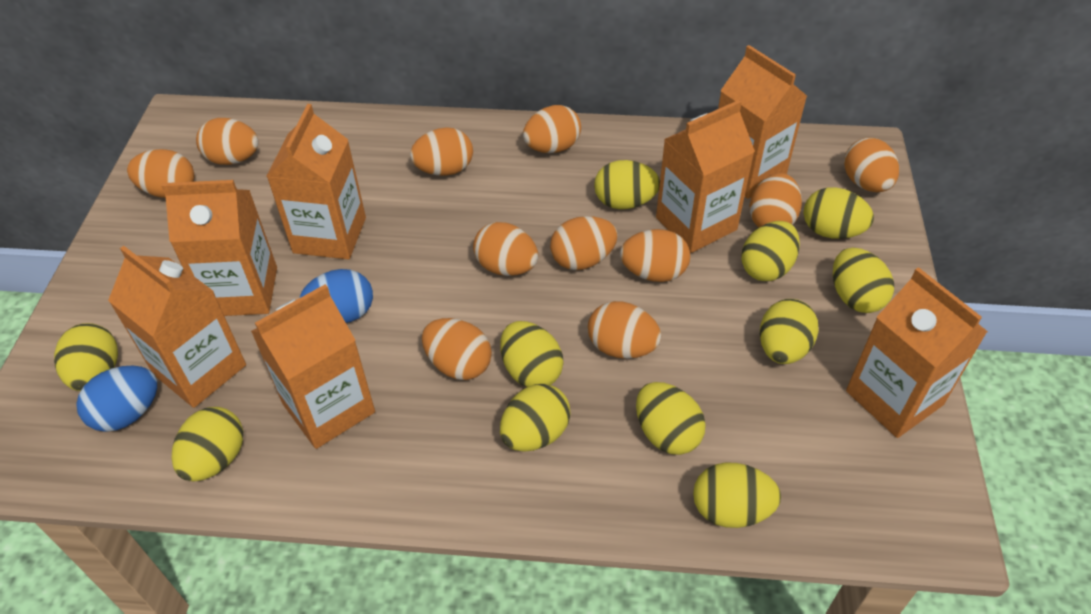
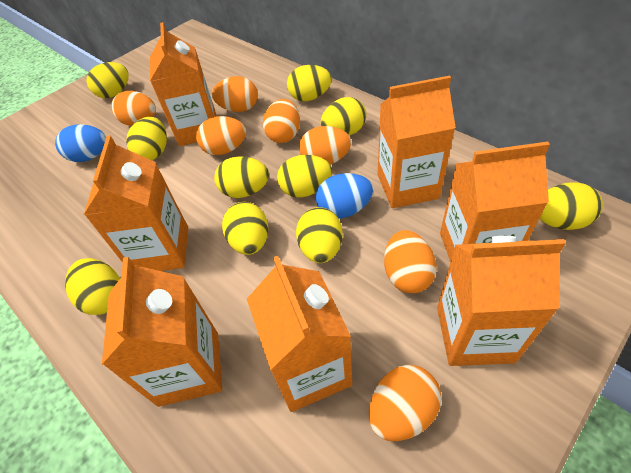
orange egg: 11 -> 7
yellow egg: 11 -> 10

